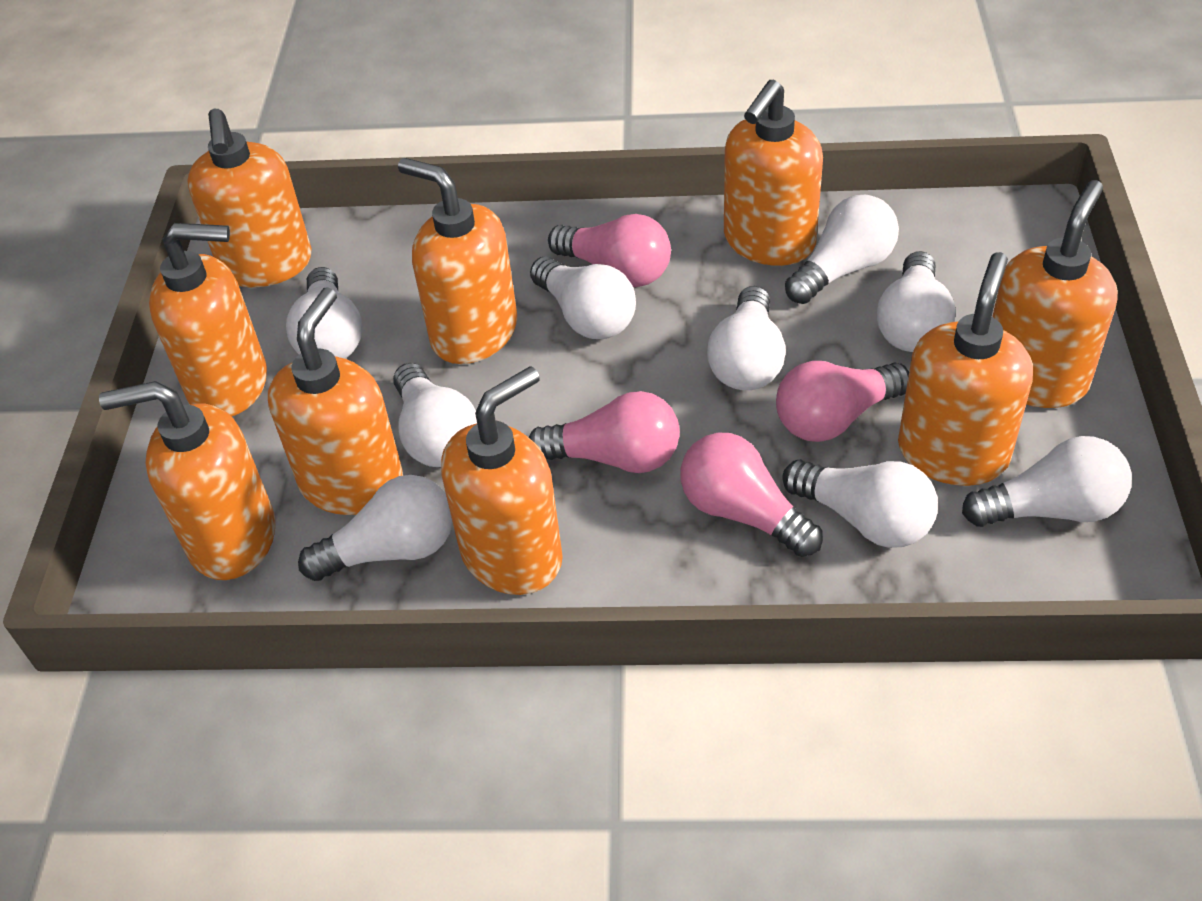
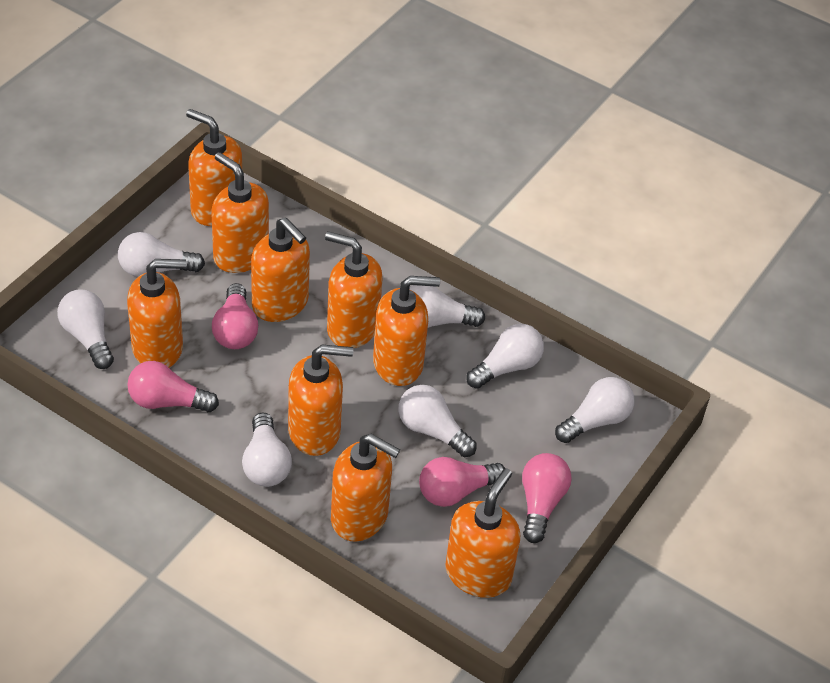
white light bulb: 9 -> 7

